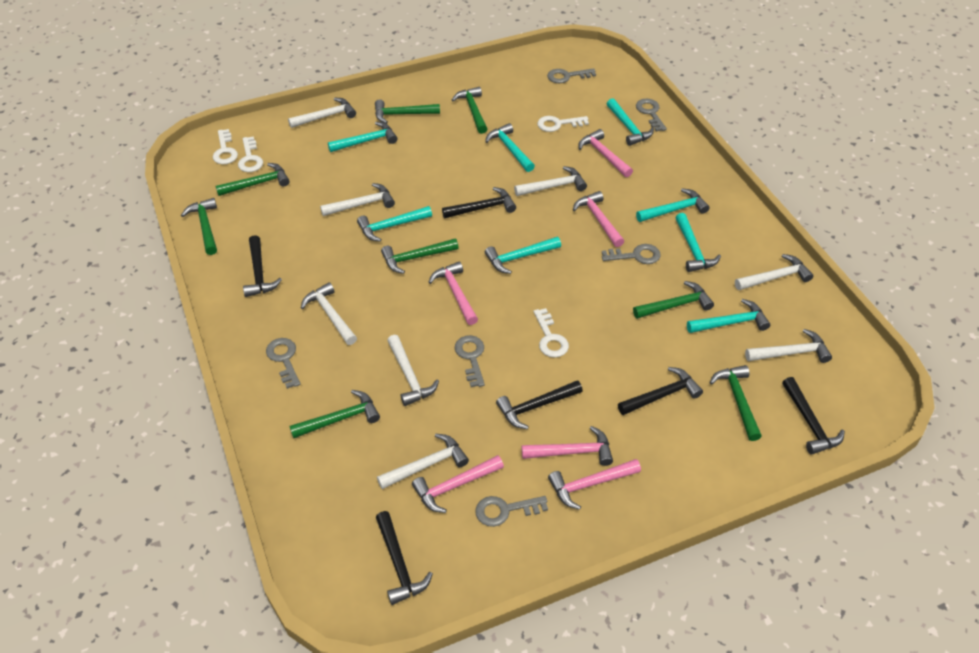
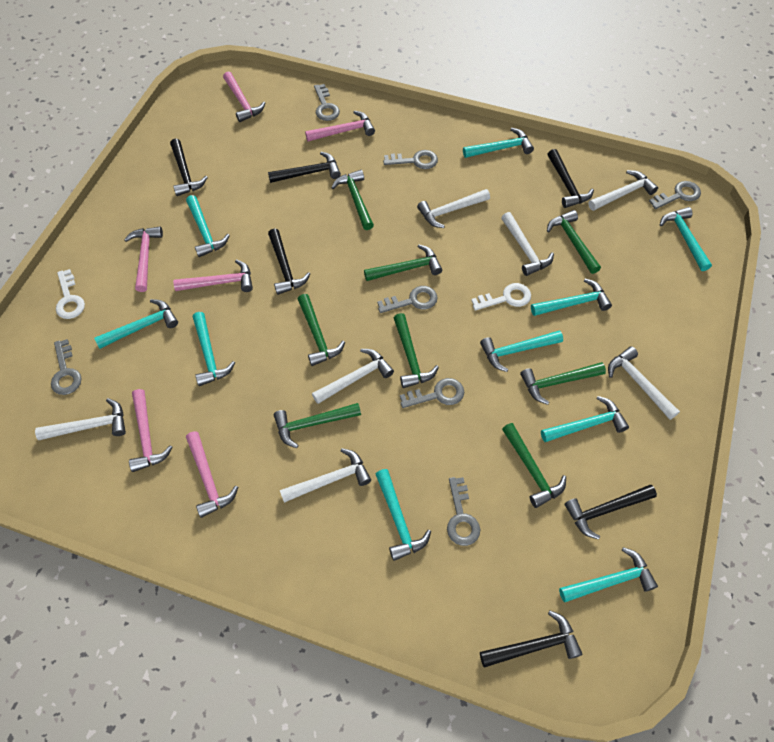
grey key: 6 -> 7
turquoise hammer: 8 -> 10
white hammer: 8 -> 7
white key: 4 -> 2

